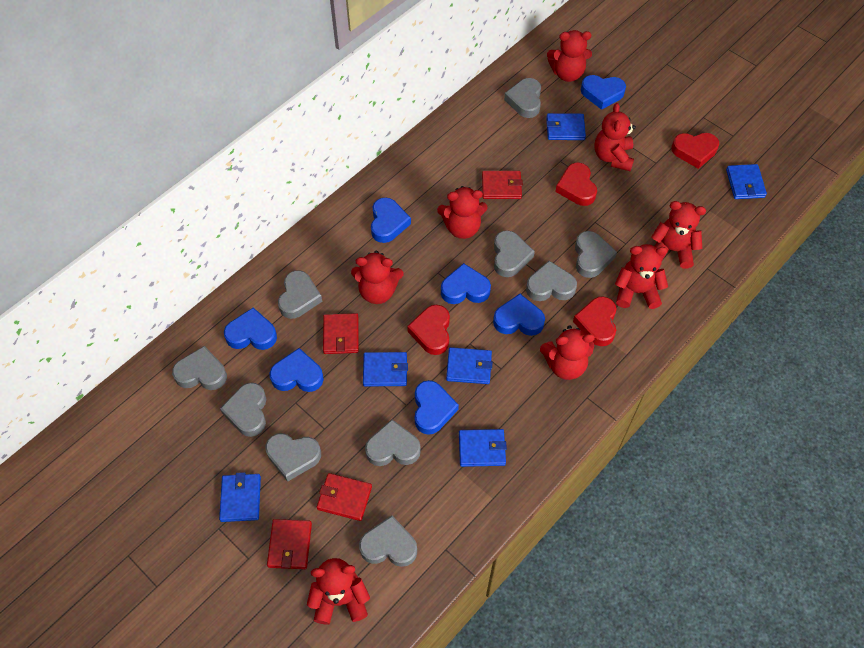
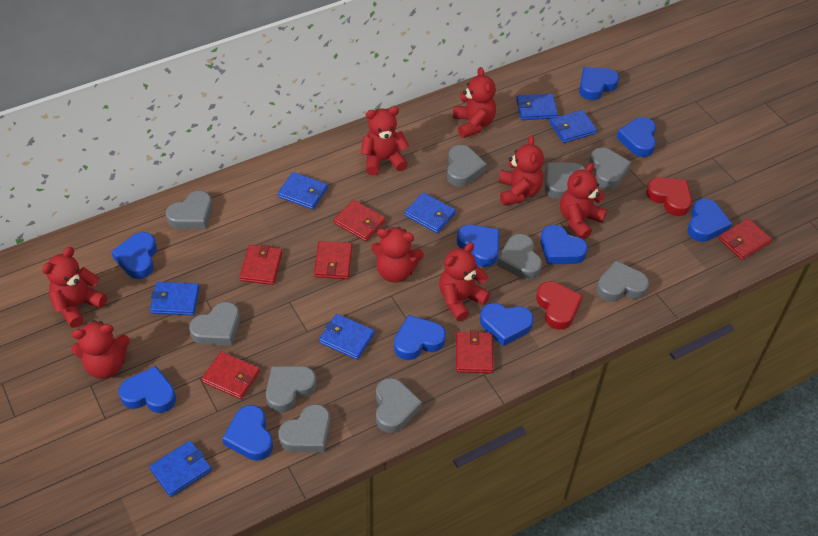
blue heart: 7 -> 10
blue wallet: 6 -> 7
red heart: 4 -> 2
red wallet: 4 -> 6

